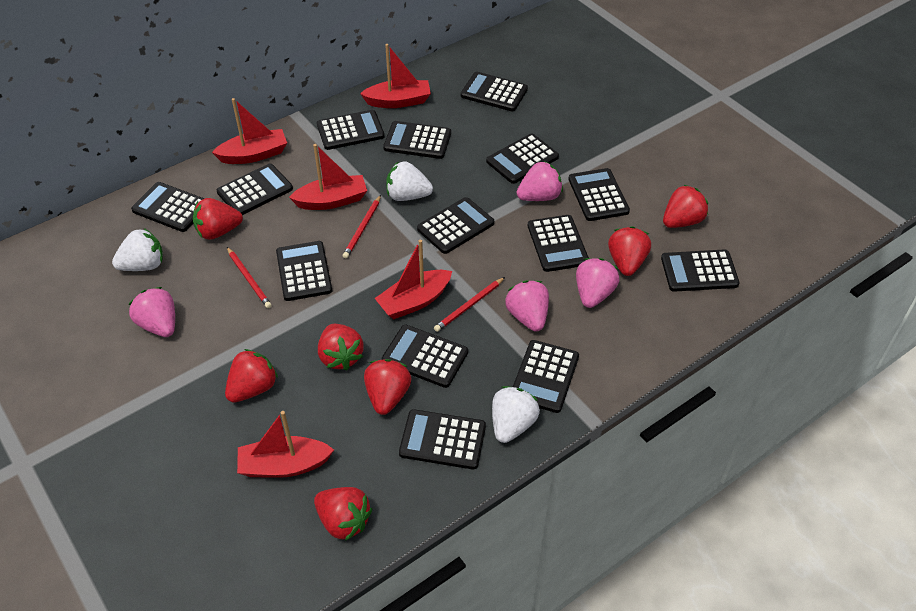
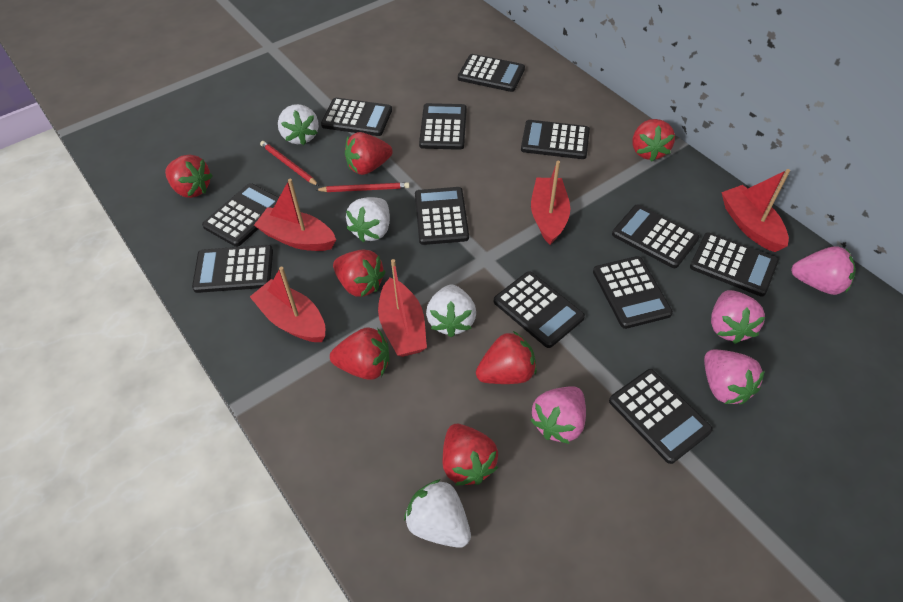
black calculator: 14 -> 12
red pencil: 3 -> 2
white strawberry: 3 -> 4

